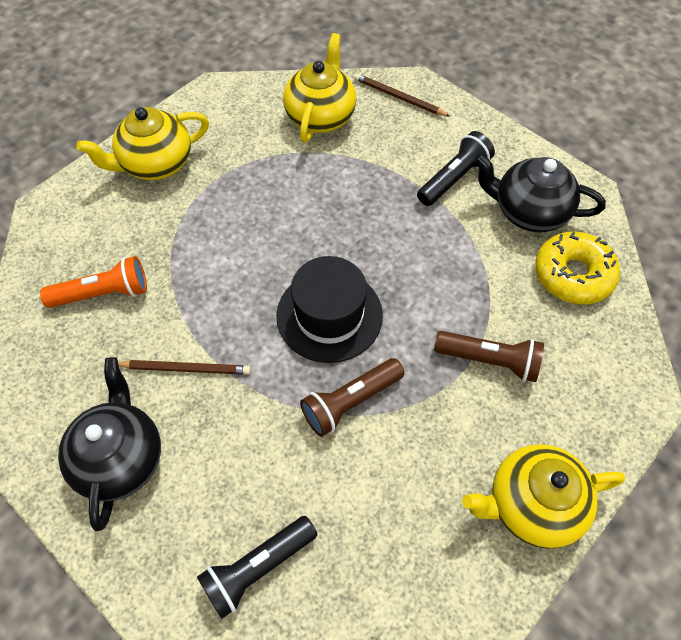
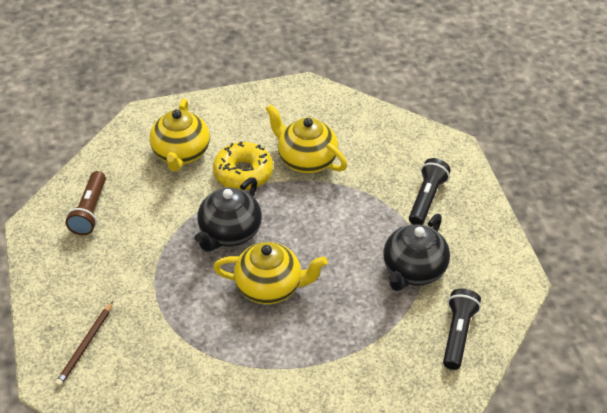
black hat: 1 -> 0
brown flashlight: 2 -> 1
brown pencil: 2 -> 1
orange flashlight: 1 -> 0

